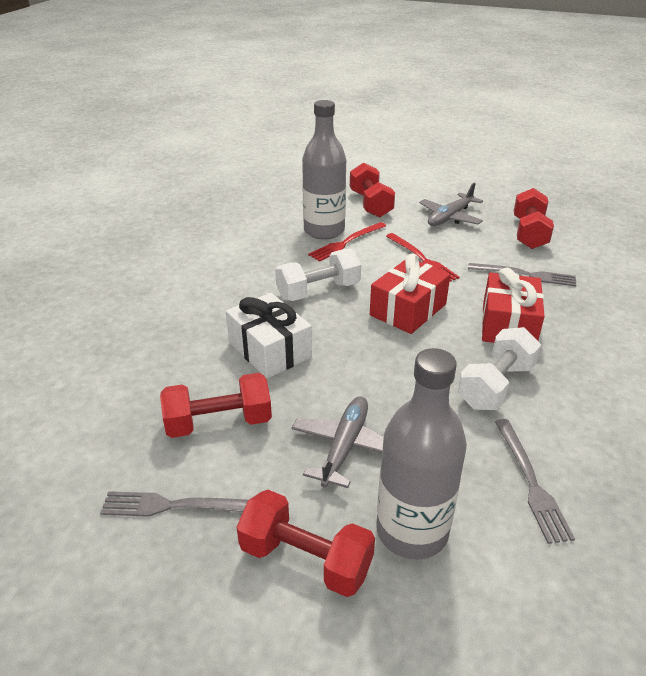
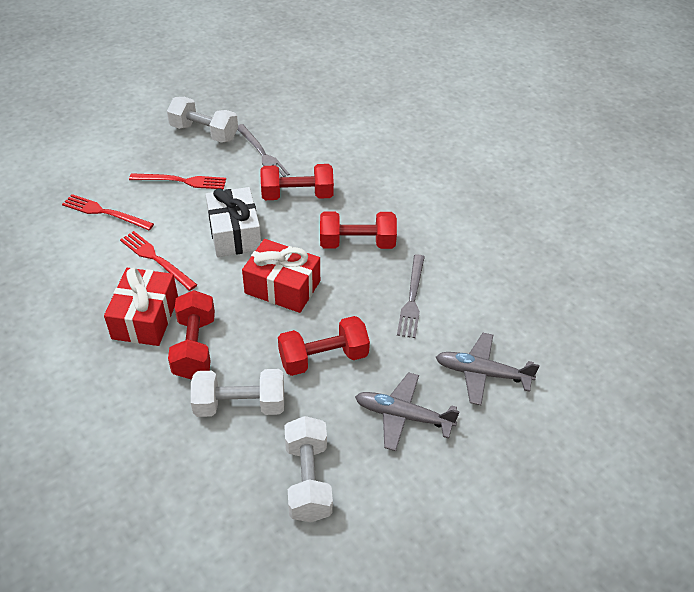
grey bottle: 2 -> 0
grey fork: 3 -> 2
red fork: 2 -> 3
white dumbbell: 2 -> 3

